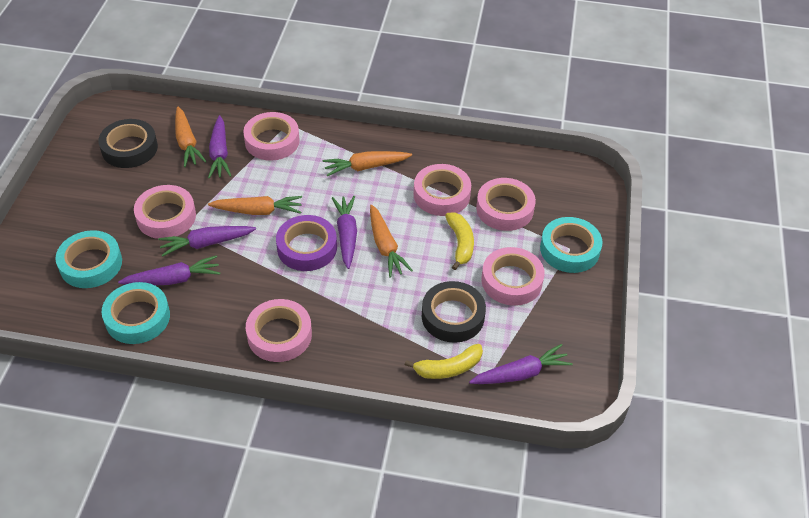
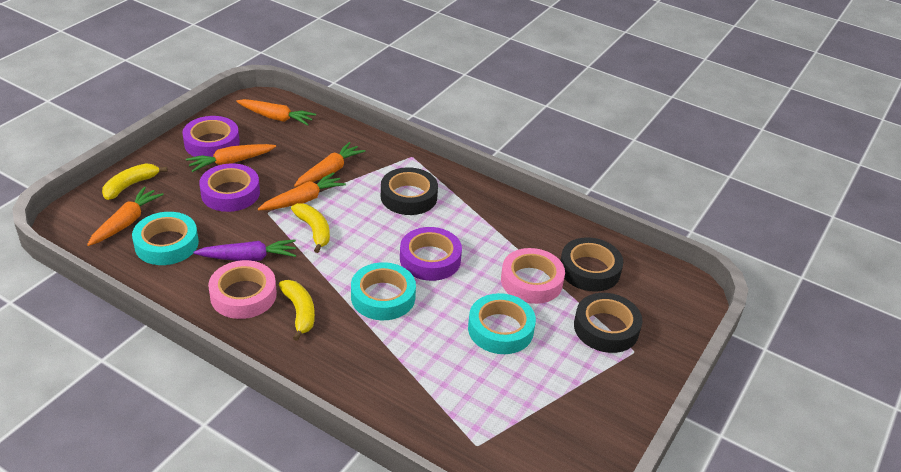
black tape: 2 -> 3
orange carrot: 4 -> 5
pink tape: 6 -> 2
purple carrot: 5 -> 1
purple tape: 1 -> 3
yellow banana: 2 -> 3

